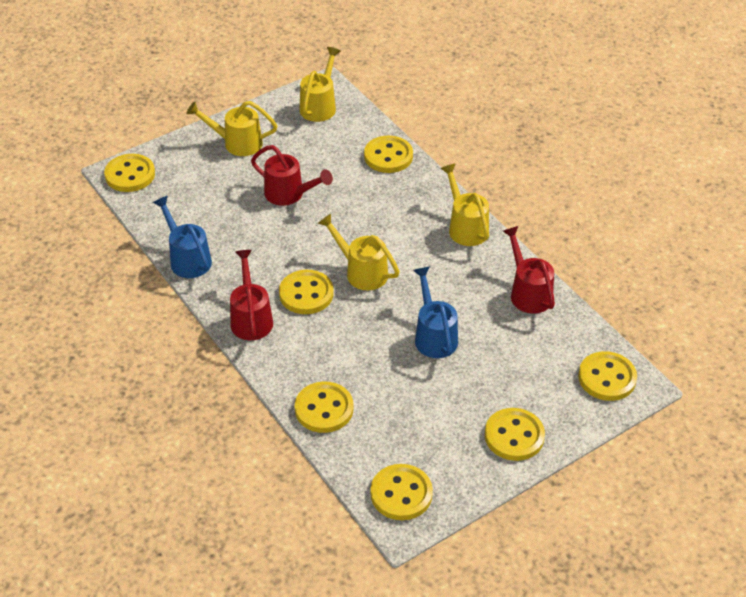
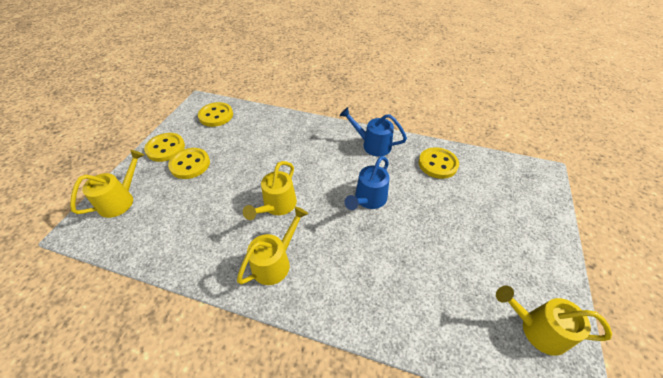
red watering can: 3 -> 0
yellow button: 7 -> 4

